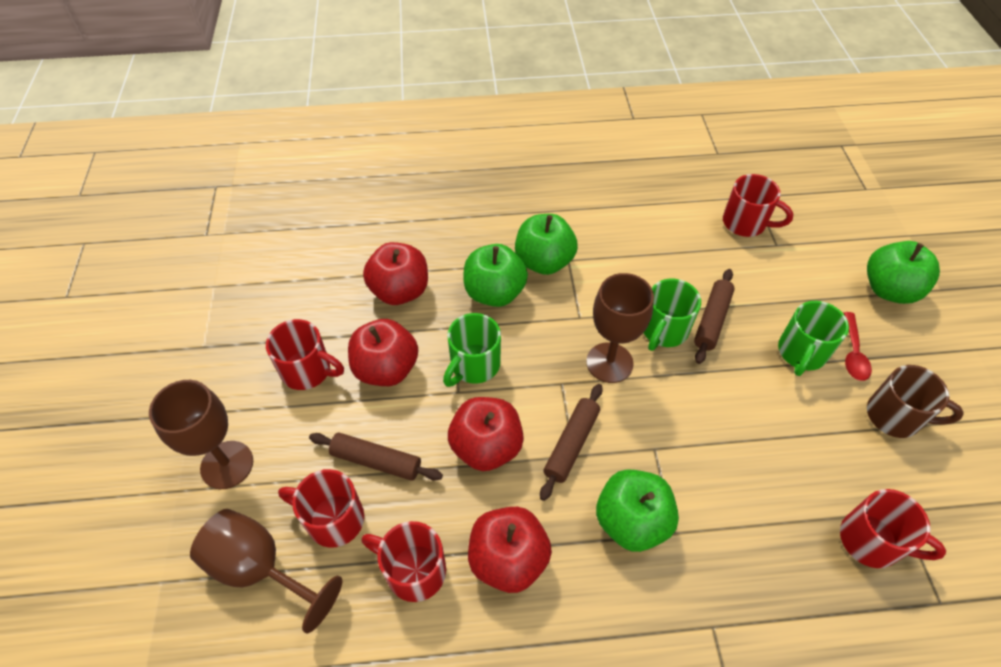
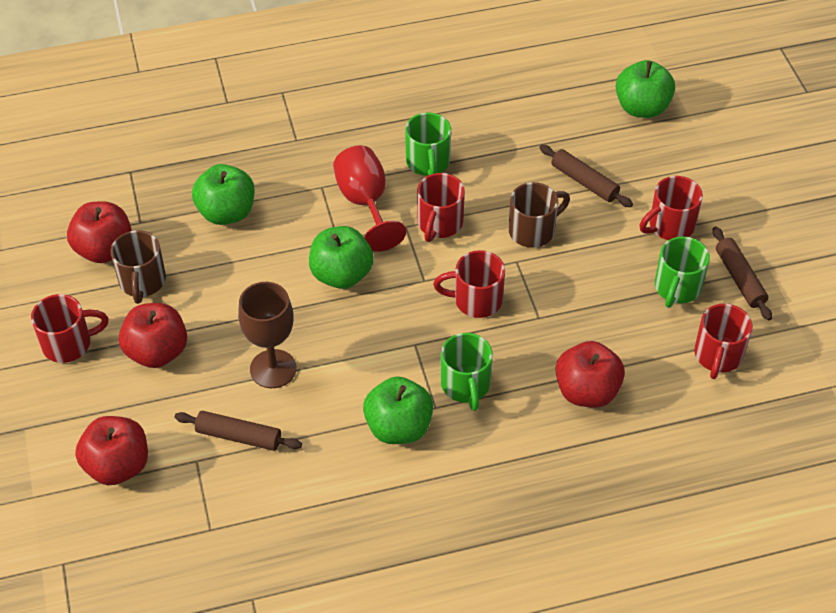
brown goblet: 3 -> 1
brown mug: 1 -> 2
red goblet: 0 -> 1
red spoon: 1 -> 0

